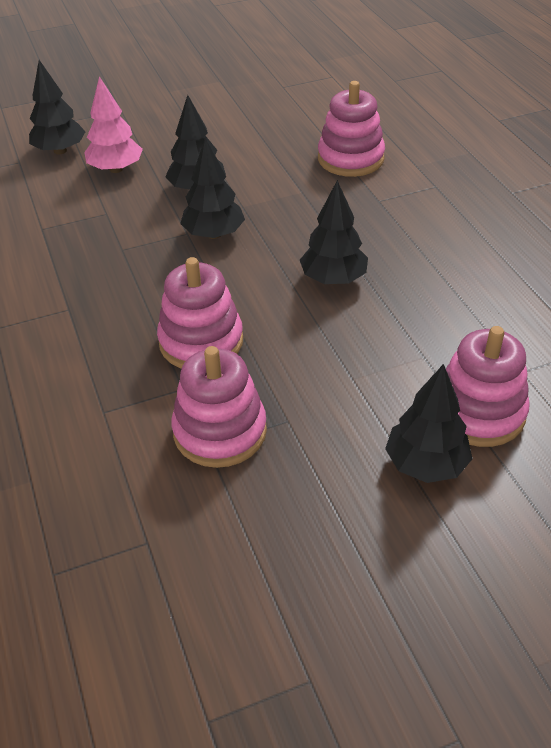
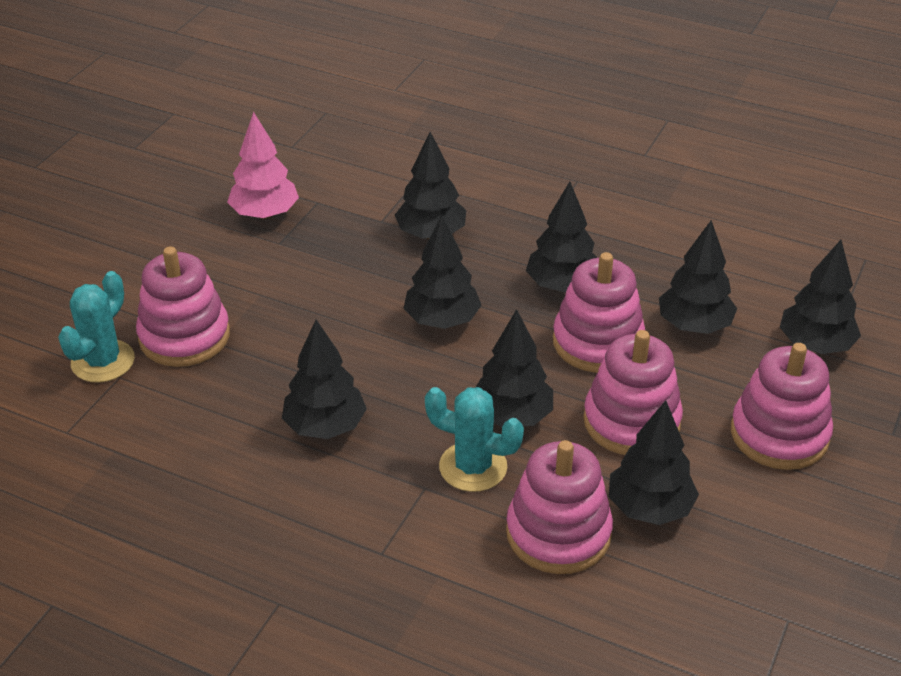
black tree: 5 -> 8
pink stacking toy: 4 -> 5
turquoise cactus: 0 -> 2

